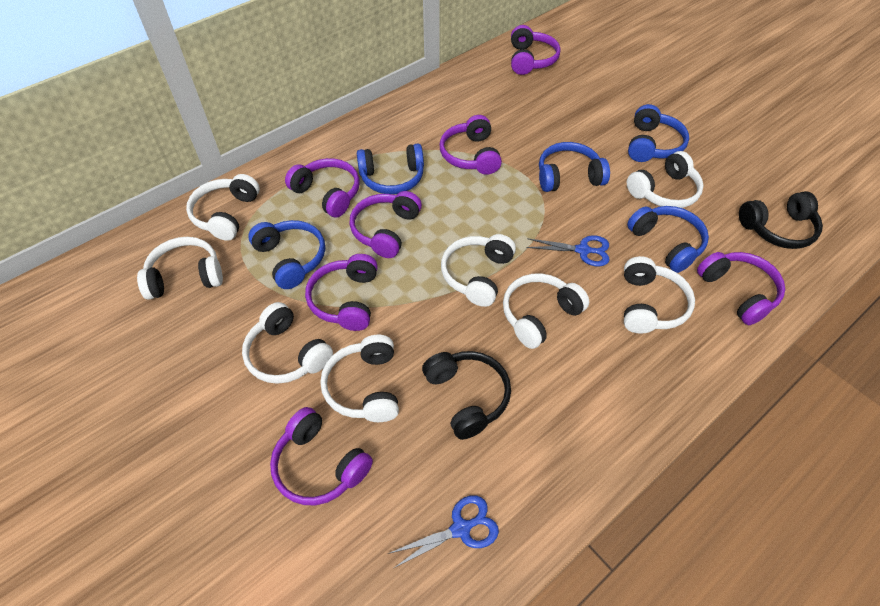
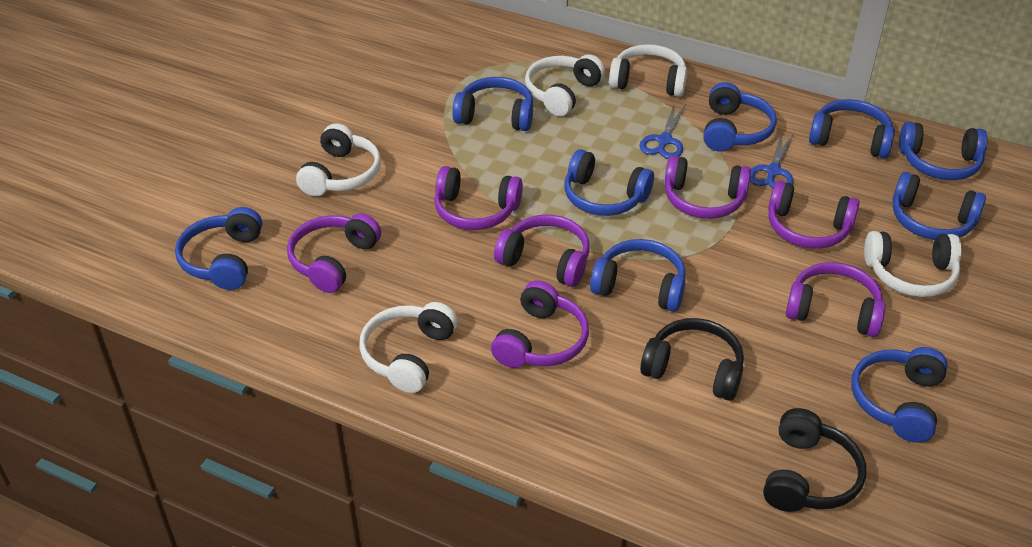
blue headphones: 5 -> 9
white headphones: 8 -> 5

